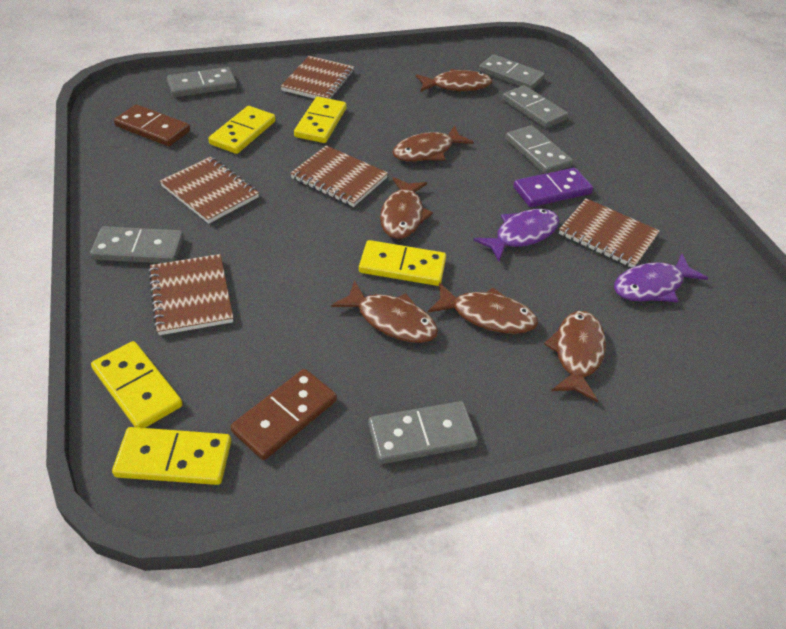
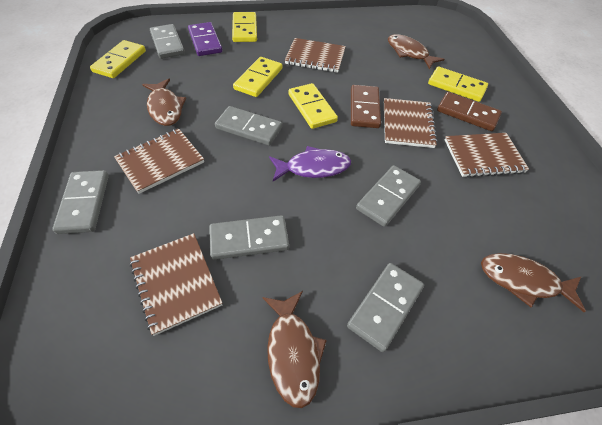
brown fish: 6 -> 4
purple fish: 2 -> 1

